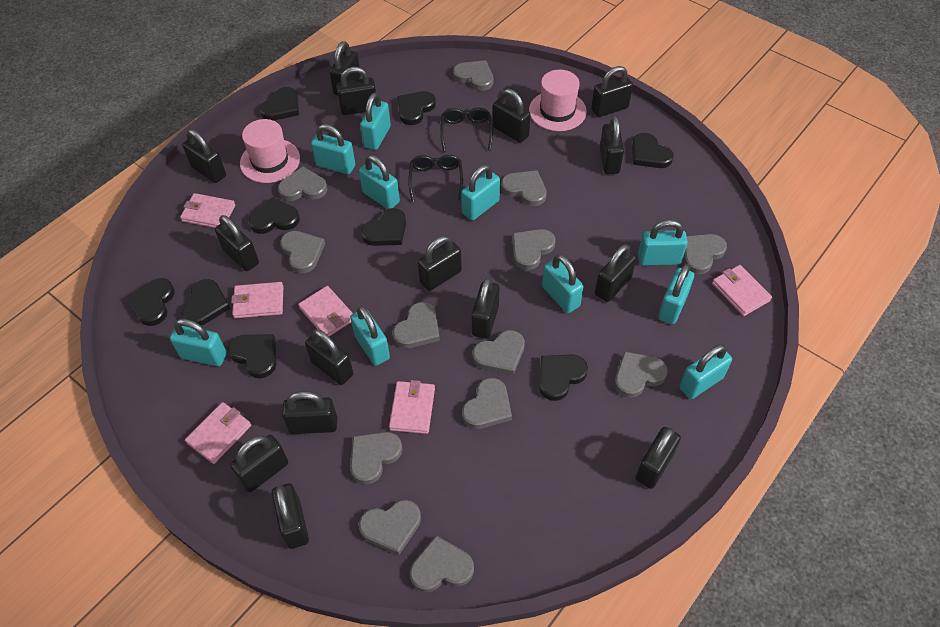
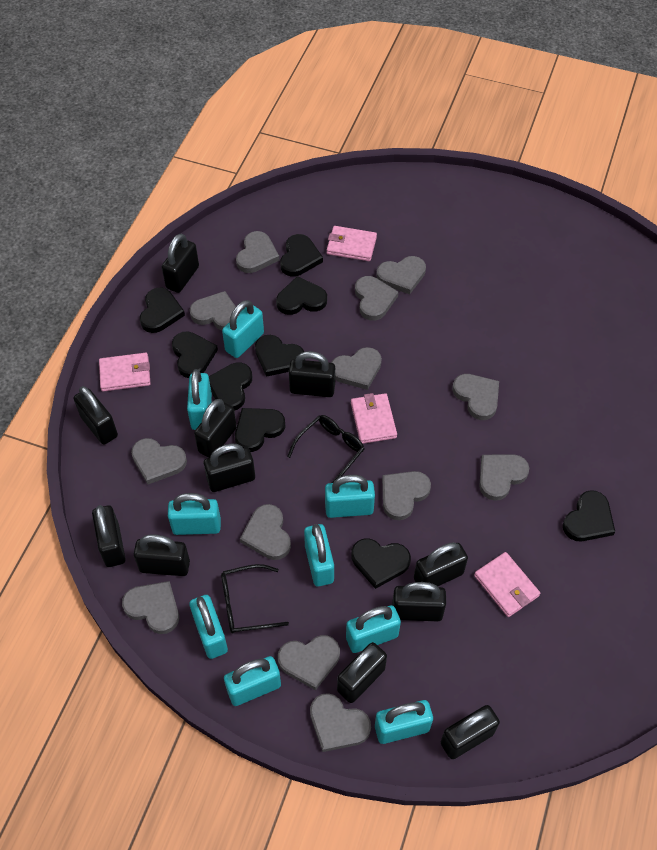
black padlock: 15 -> 11
pink hat: 2 -> 0
pink wallet: 6 -> 4
turquoise padlock: 10 -> 9

